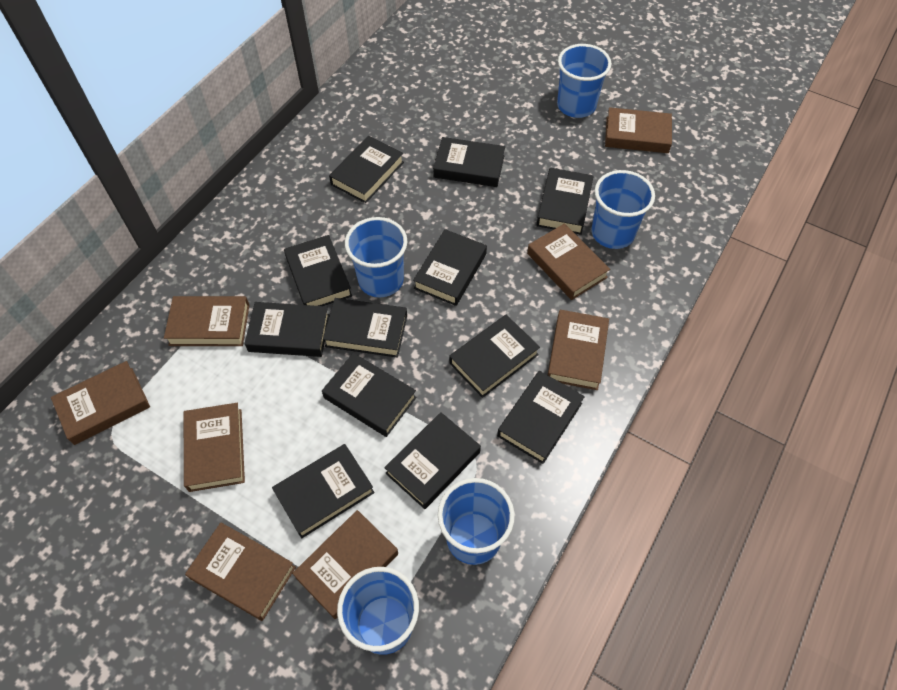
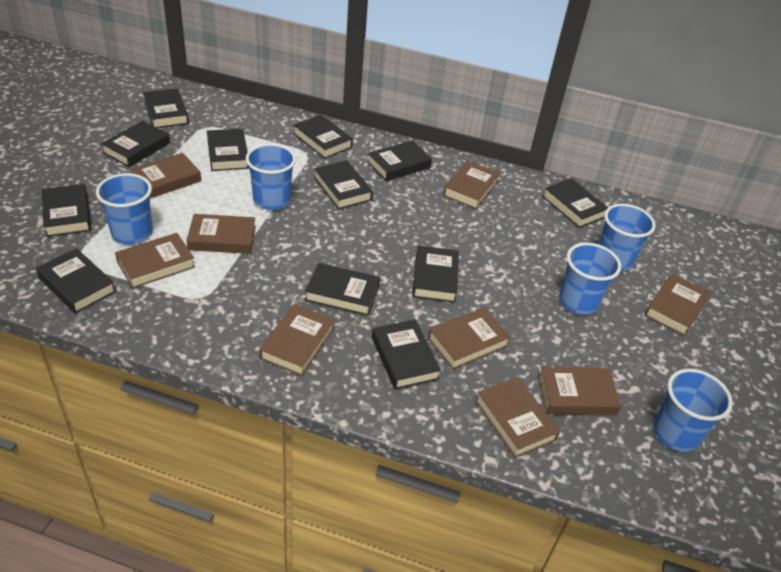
brown book: 8 -> 9

